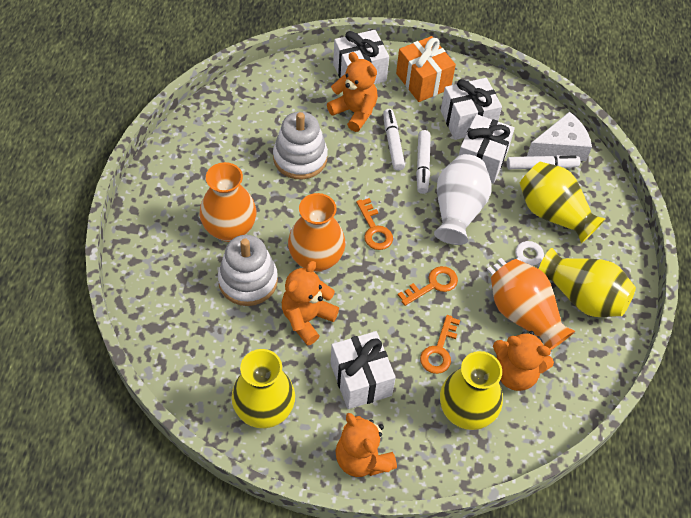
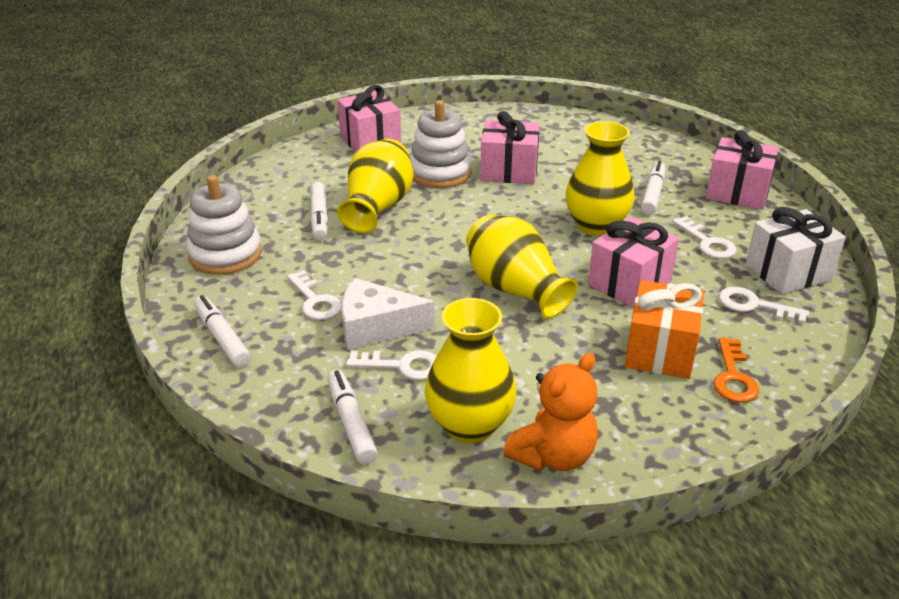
orange key: 3 -> 1
orange teddy bear: 4 -> 1
orange vase: 3 -> 0
pink gift: 0 -> 4
white gift: 4 -> 1
white key: 1 -> 4
white marker: 3 -> 4
white vase: 1 -> 0

